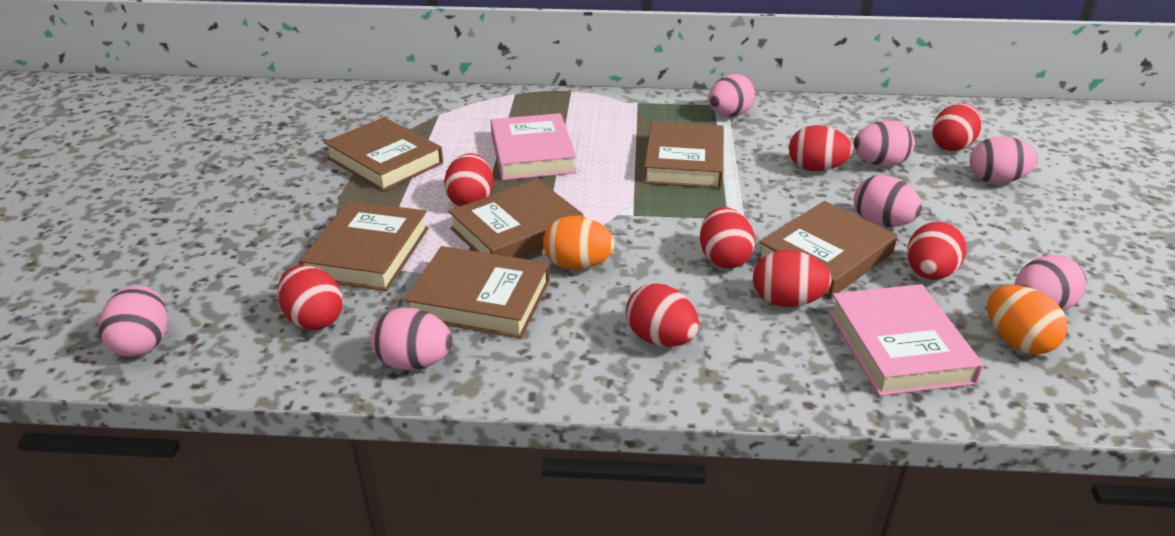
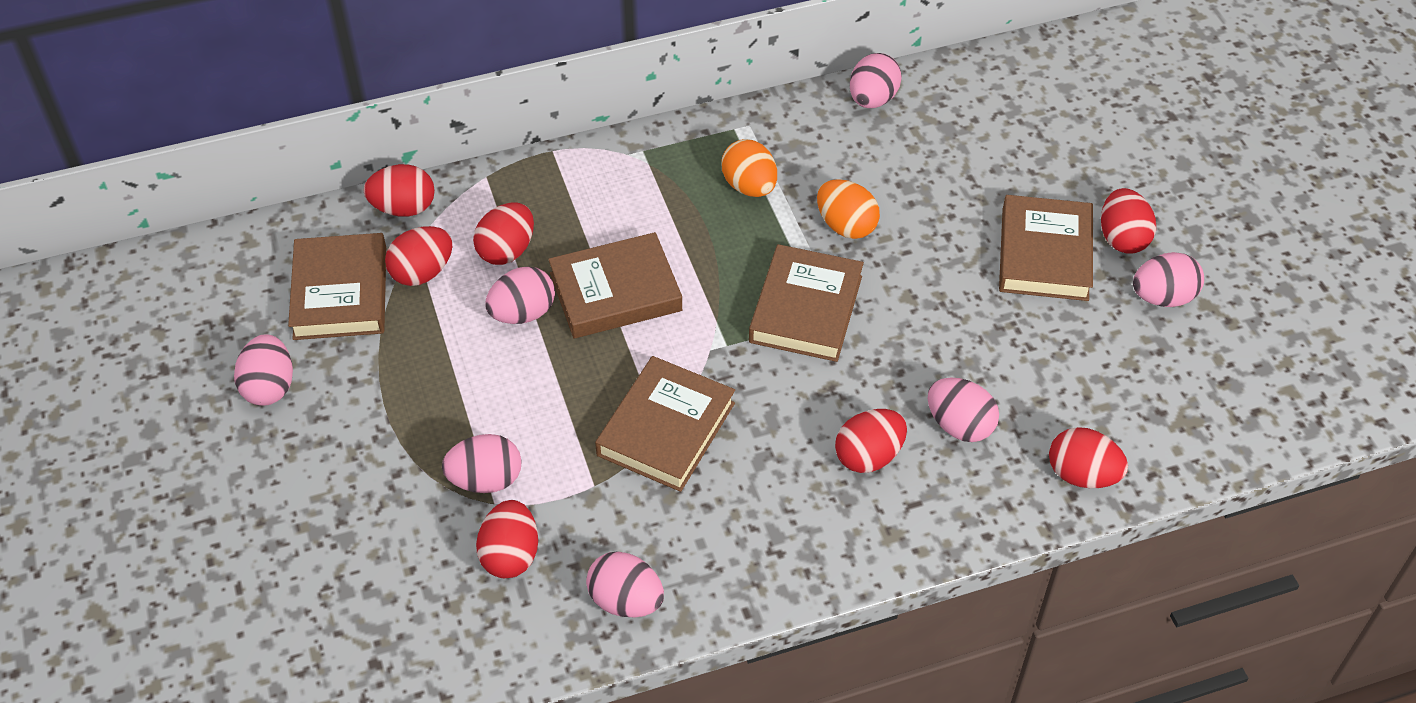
brown book: 6 -> 5
pink book: 2 -> 0
red egg: 8 -> 7

